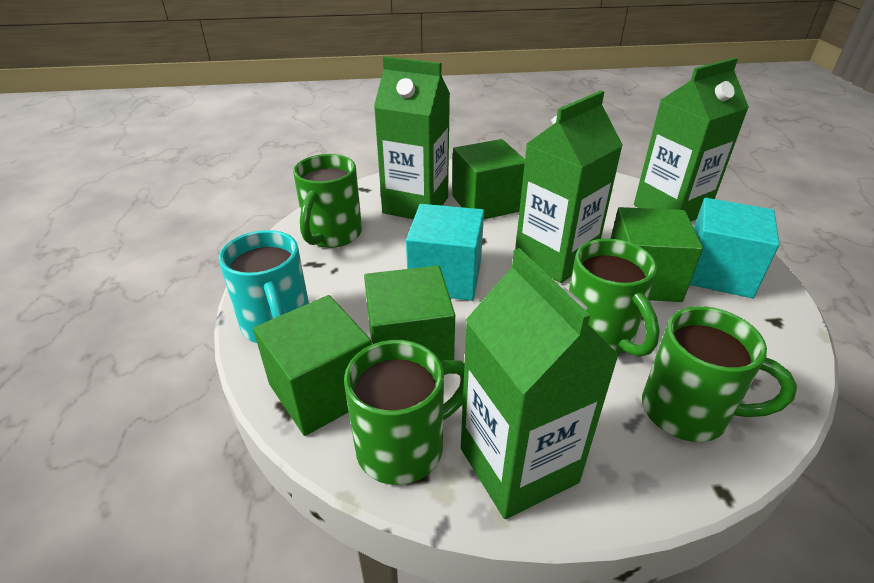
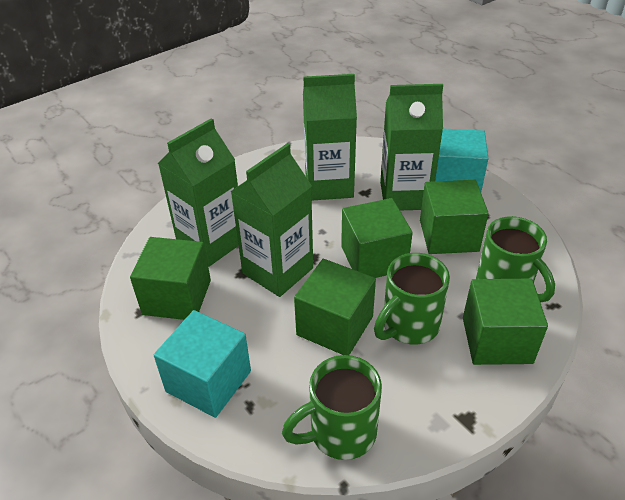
green cube: 4 -> 5
green mug: 4 -> 3
turquoise mug: 1 -> 0

